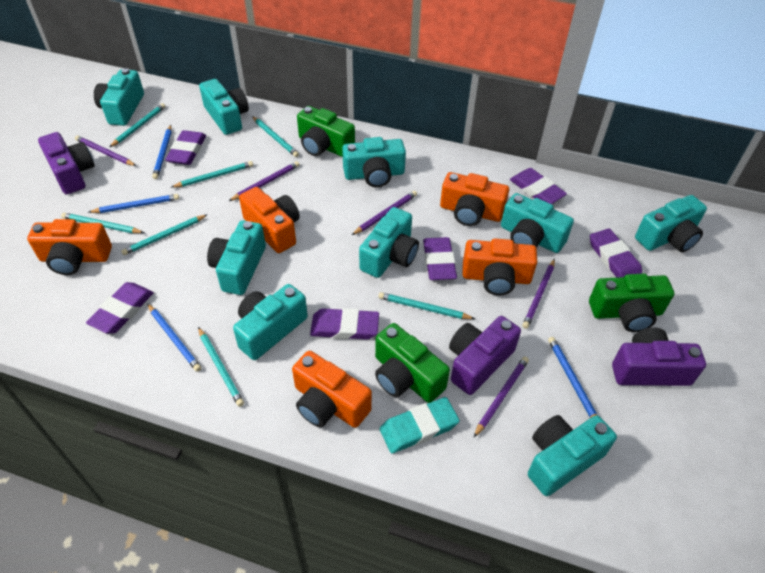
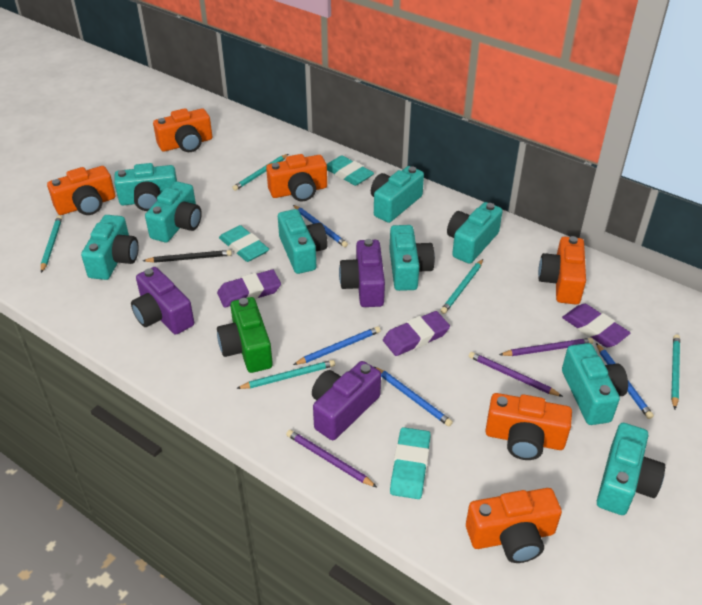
black pencil: 0 -> 1
green camera: 3 -> 1
orange camera: 5 -> 6
purple eraser: 6 -> 3
purple pencil: 5 -> 3
turquoise eraser: 1 -> 3
turquoise pencil: 7 -> 5

